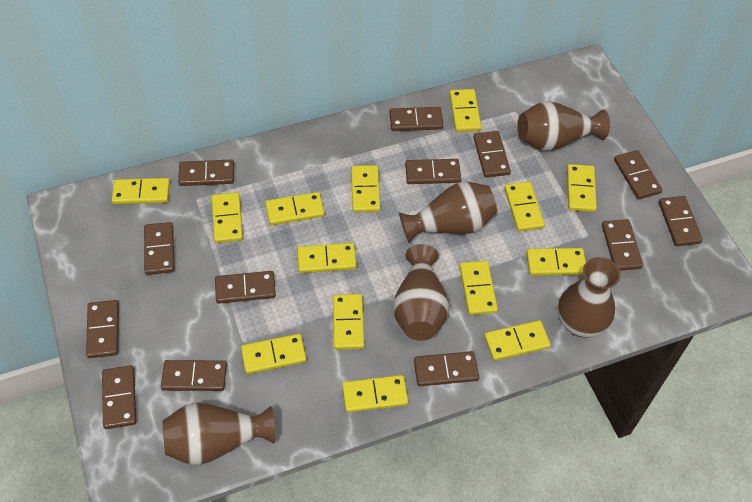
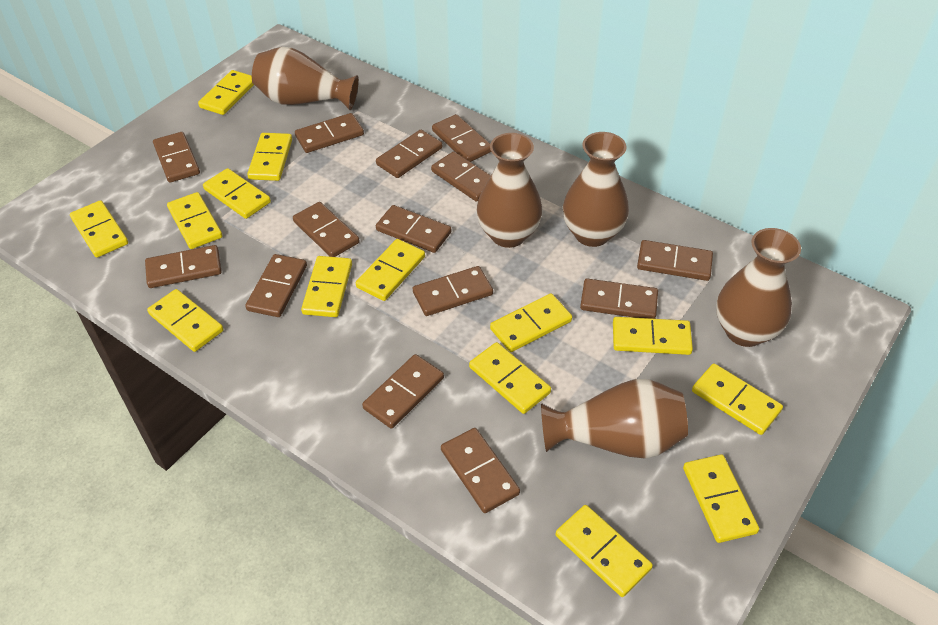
brown domino: 13 -> 14

